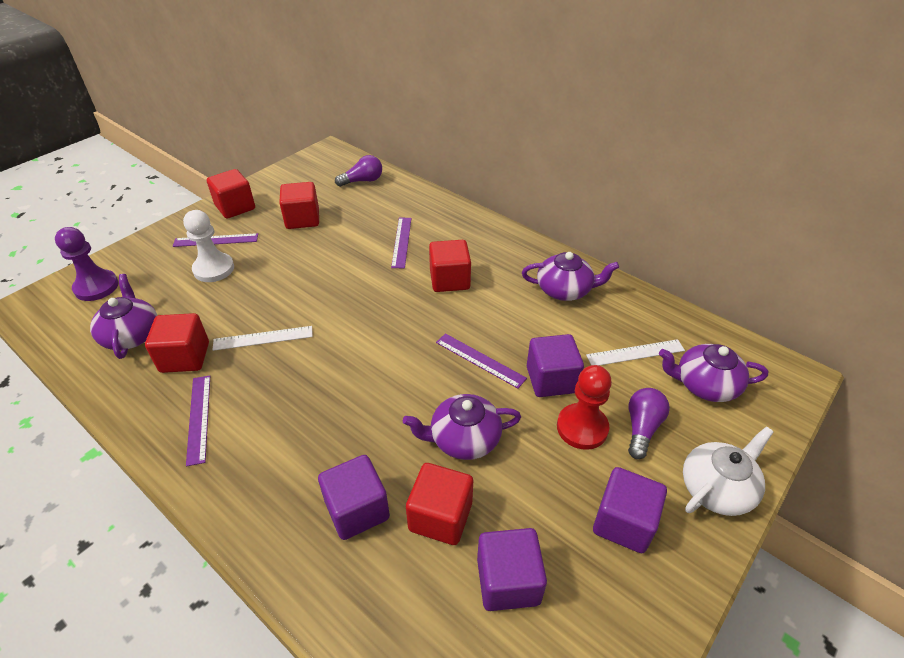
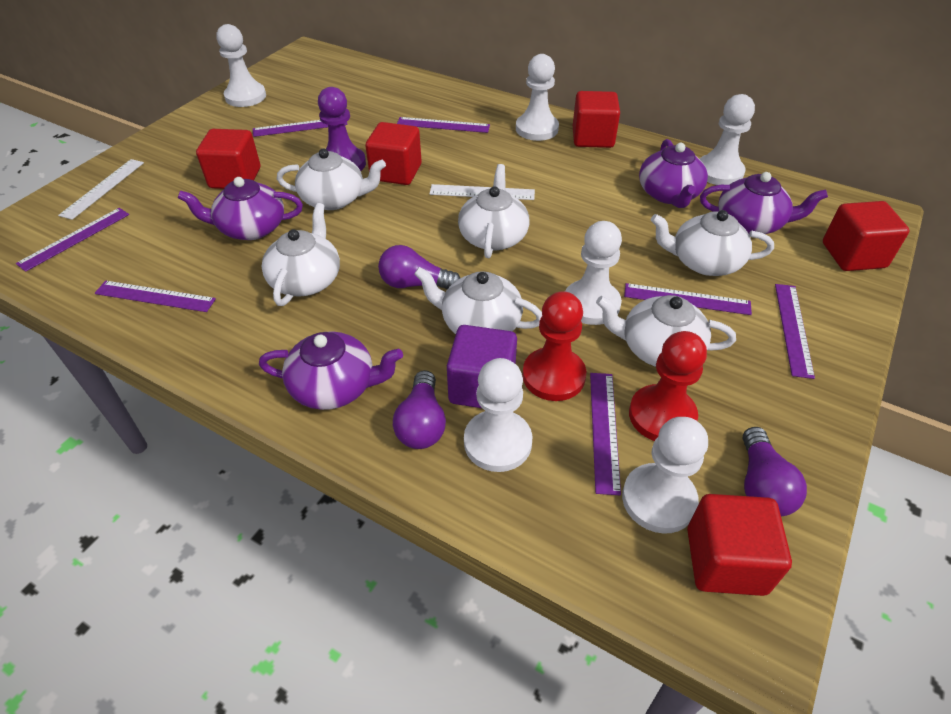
purple cube: 4 -> 1
purple light bulb: 2 -> 3
purple ruler: 4 -> 7
red pawn: 1 -> 2
white pawn: 1 -> 6
white teapot: 1 -> 6

